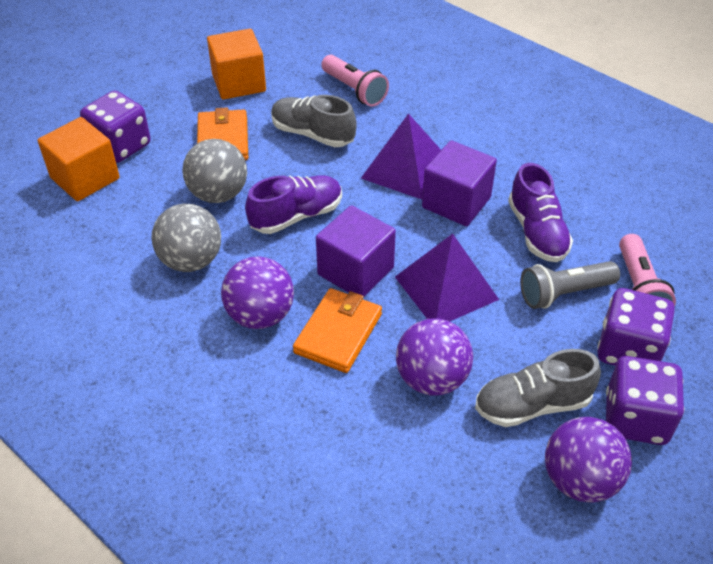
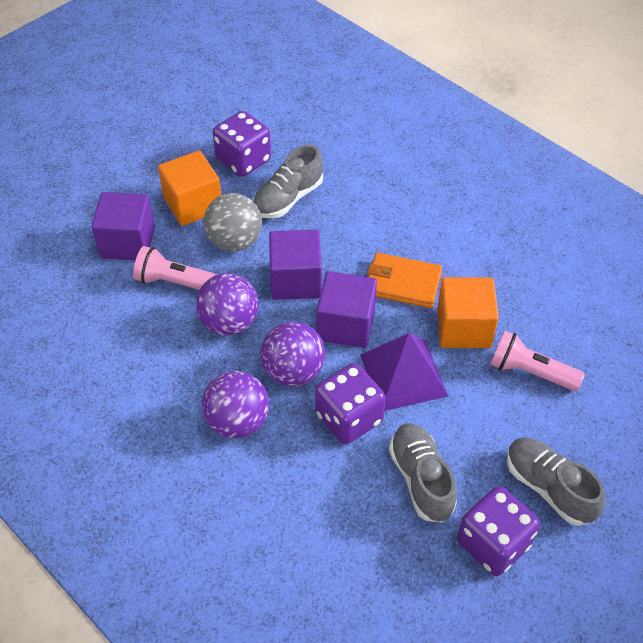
grey ball: 2 -> 1
grey flashlight: 1 -> 0
grey shoe: 2 -> 3
orange wallet: 2 -> 1
purple cube: 2 -> 3
purple pyramid: 2 -> 1
purple shoe: 2 -> 0

